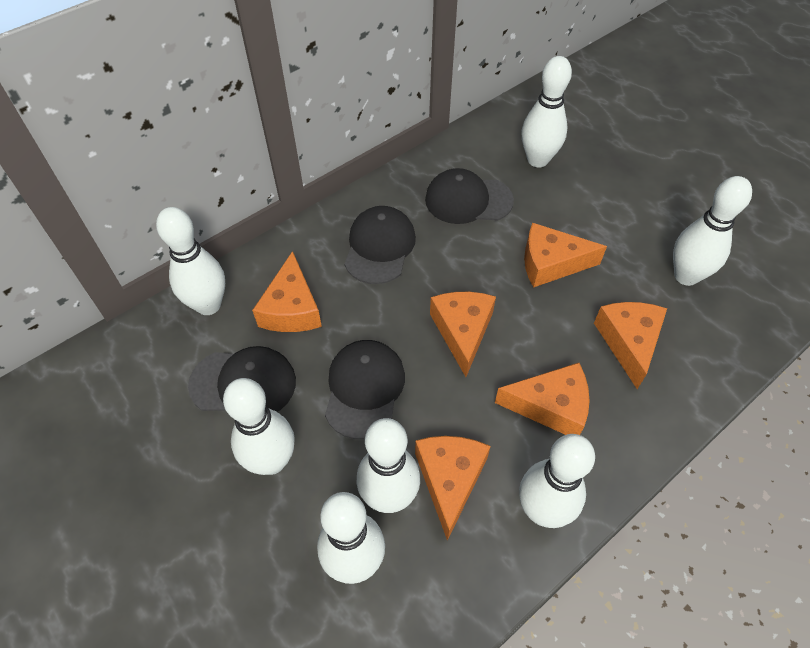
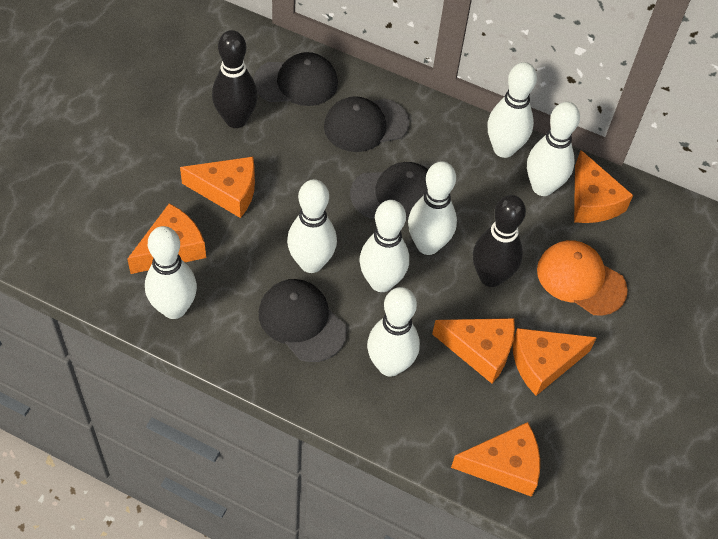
black bowling pin: 0 -> 2
orange cap: 0 -> 1

